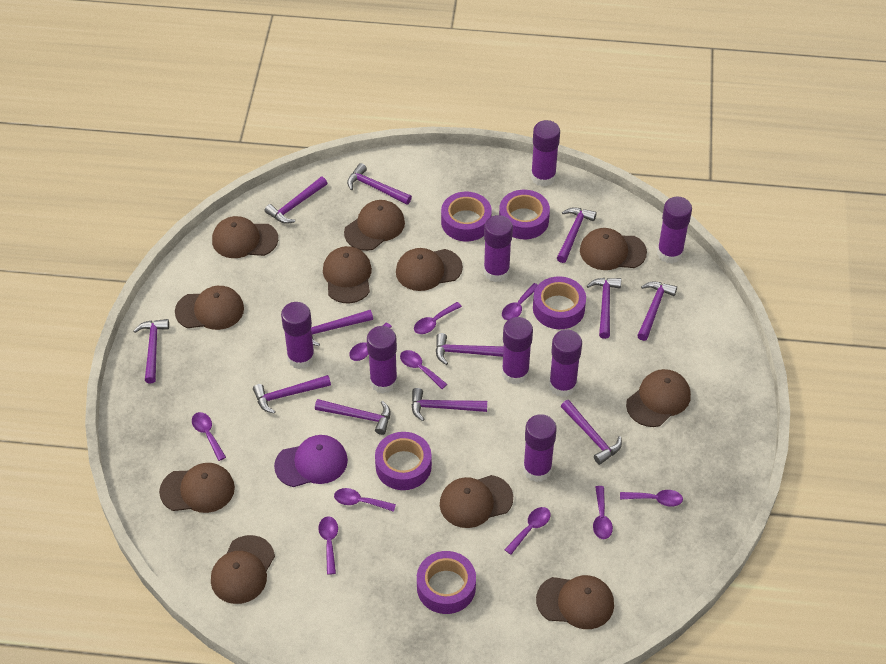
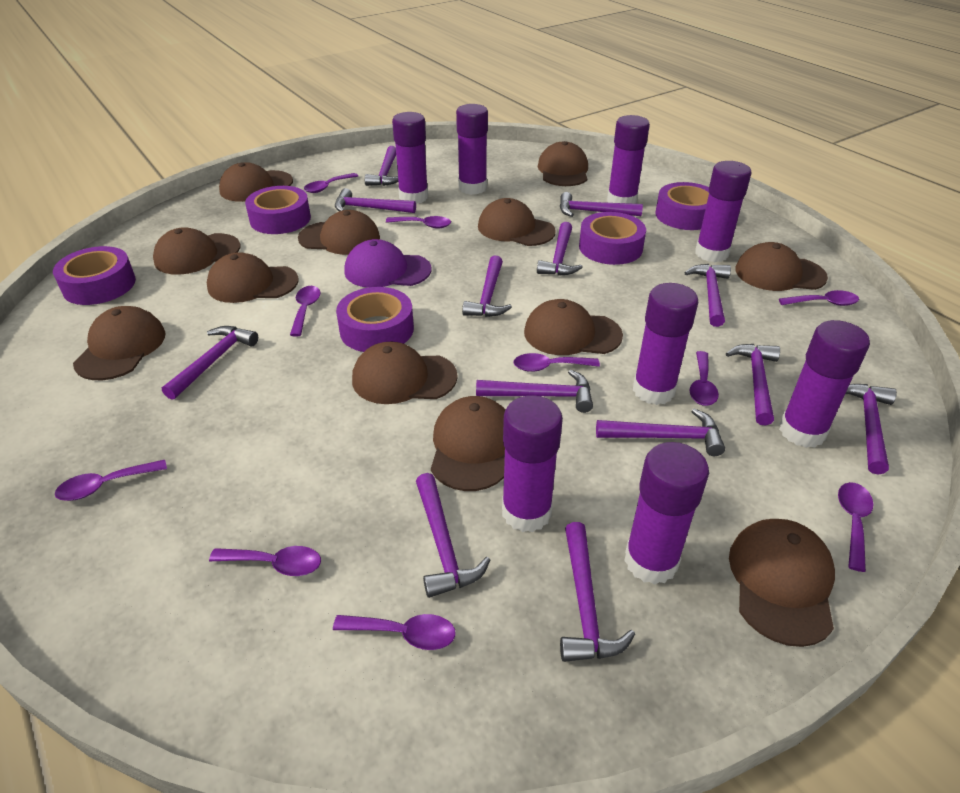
brown cap: 11 -> 12
purple hammer: 12 -> 13

